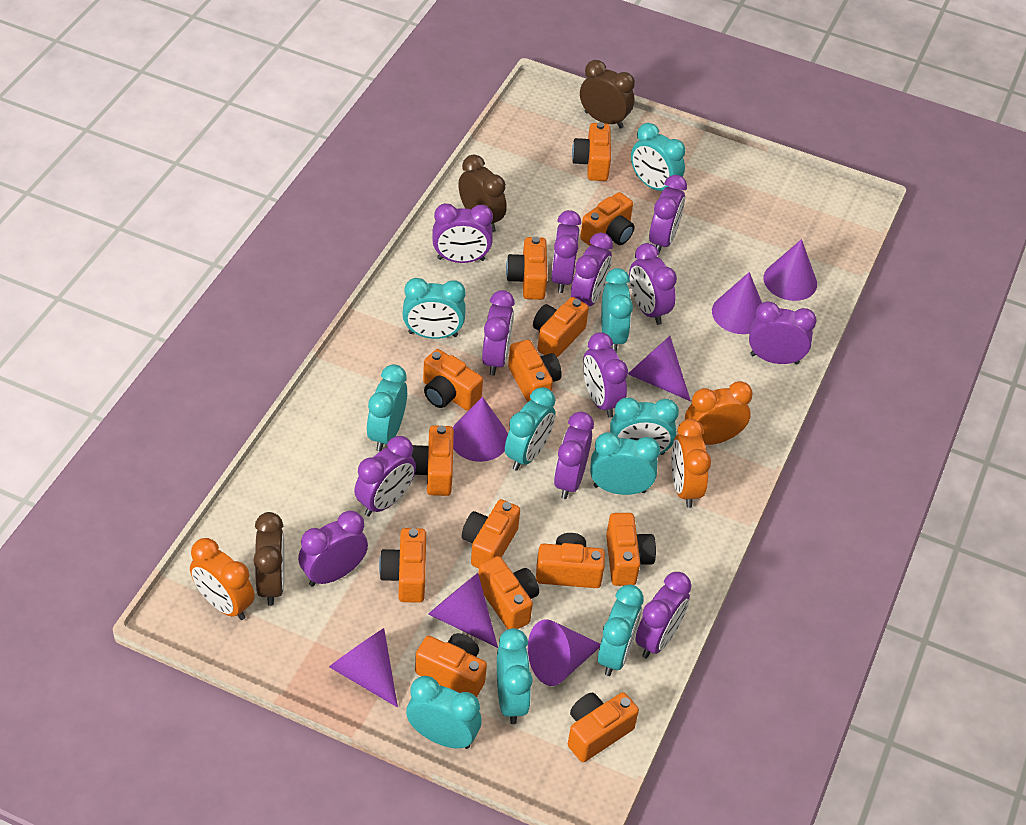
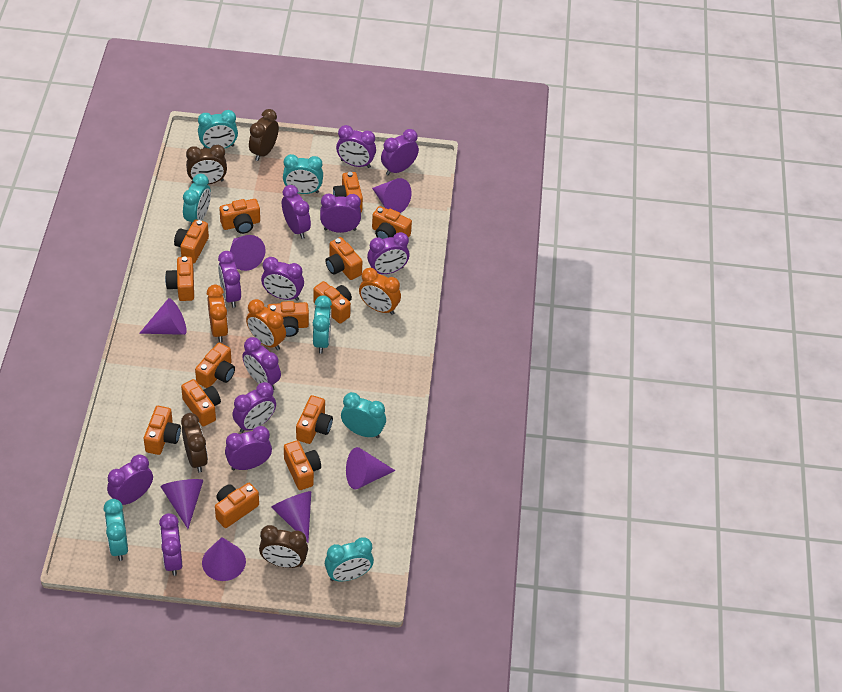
brown clock: 3 -> 4
turquoise clock: 10 -> 7

